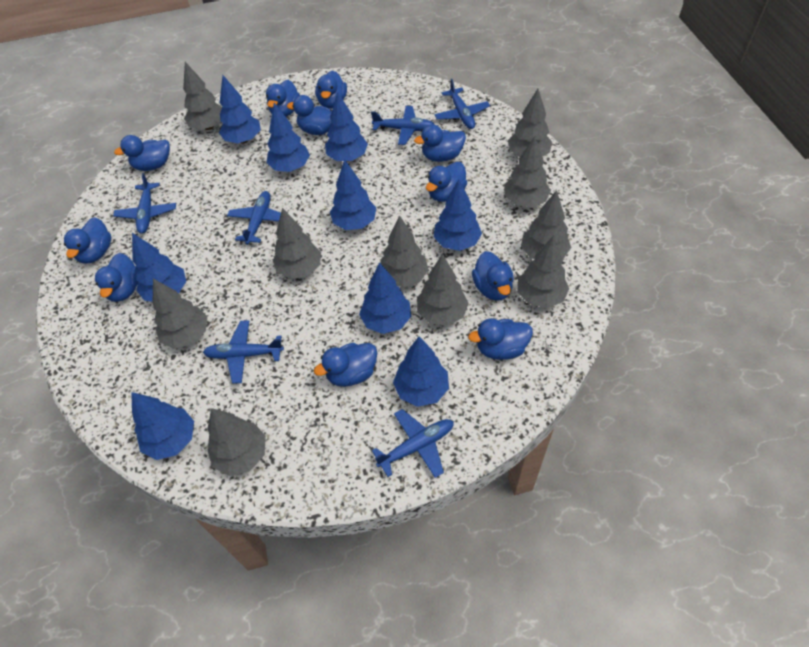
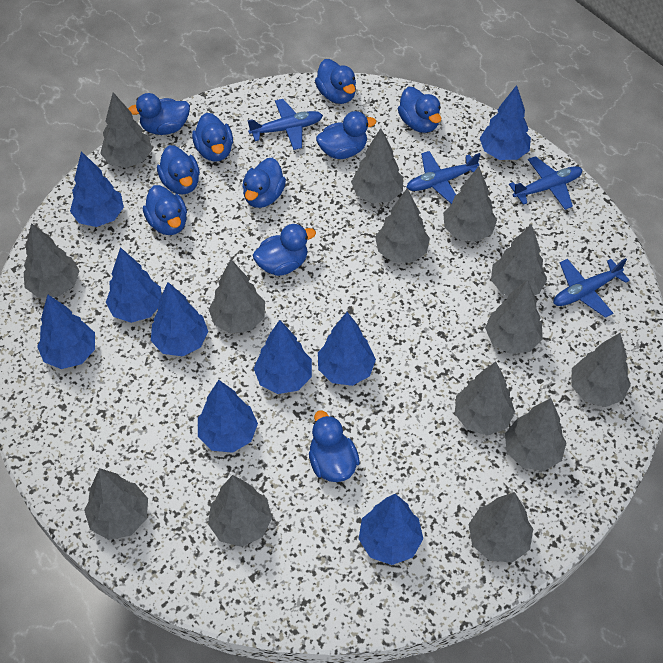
blue duck: 11 -> 10
blue plane: 6 -> 4
grey tree: 10 -> 14

